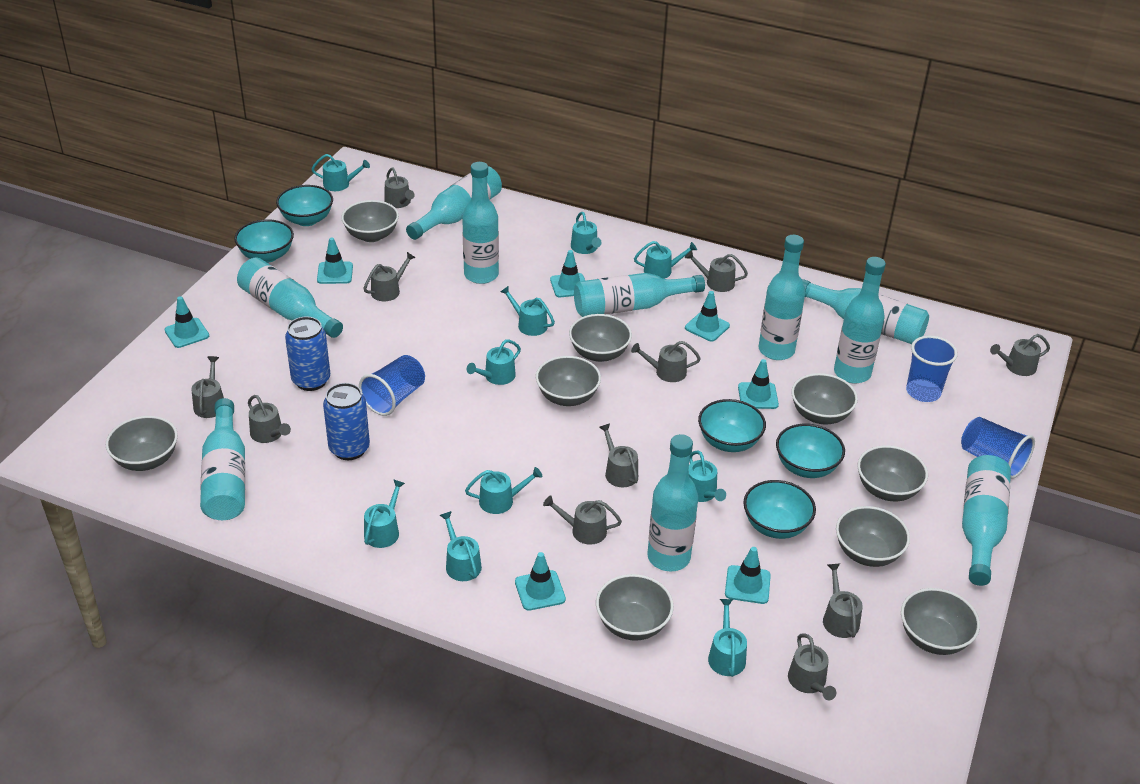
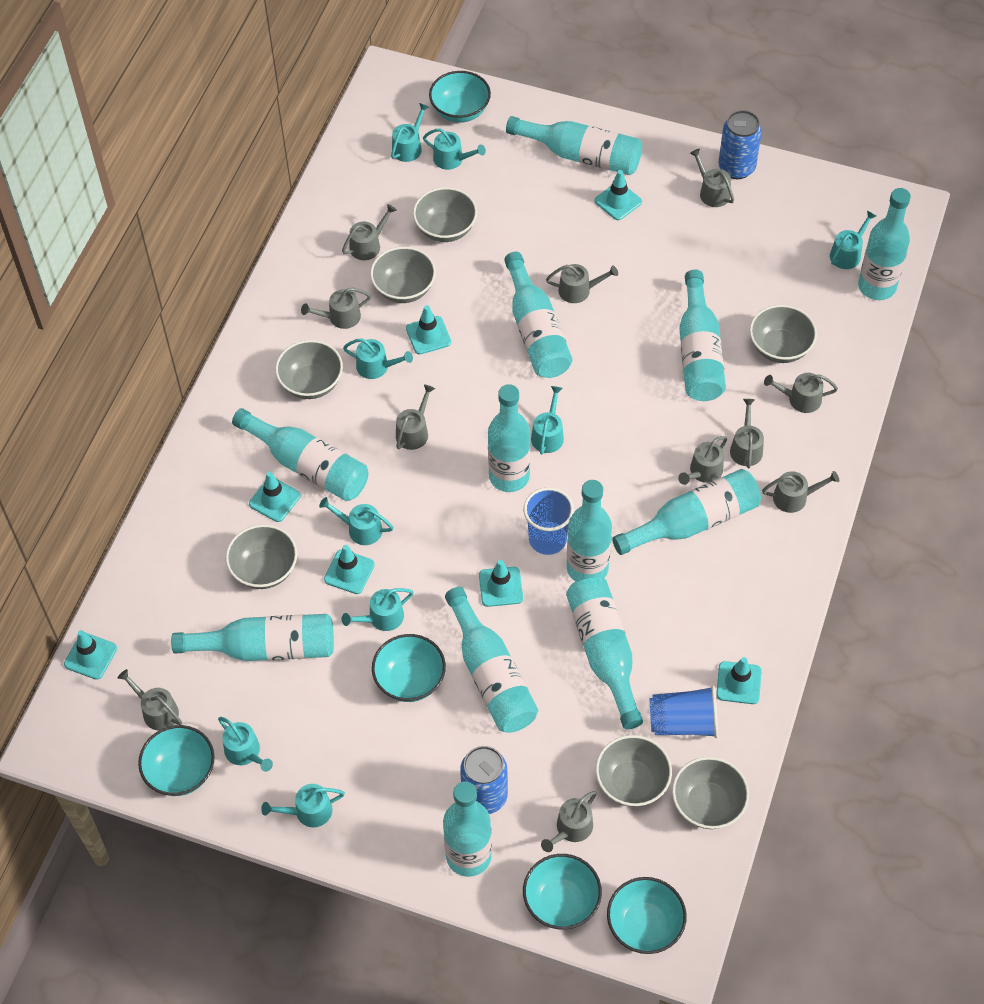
blue cup: 3 -> 2
grey bowl: 9 -> 7
turquoise bottle: 10 -> 12
turquoise watering can: 10 -> 9

